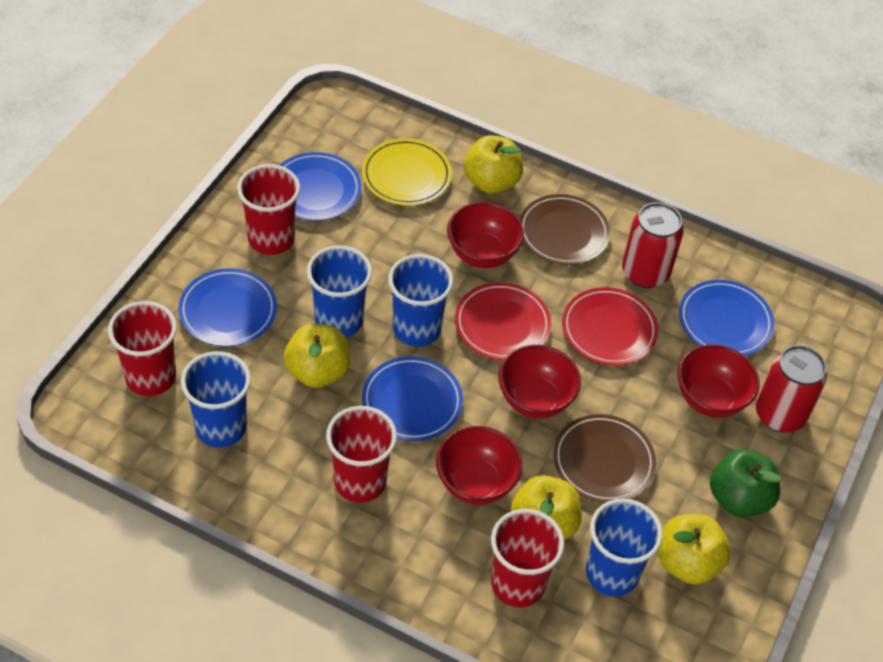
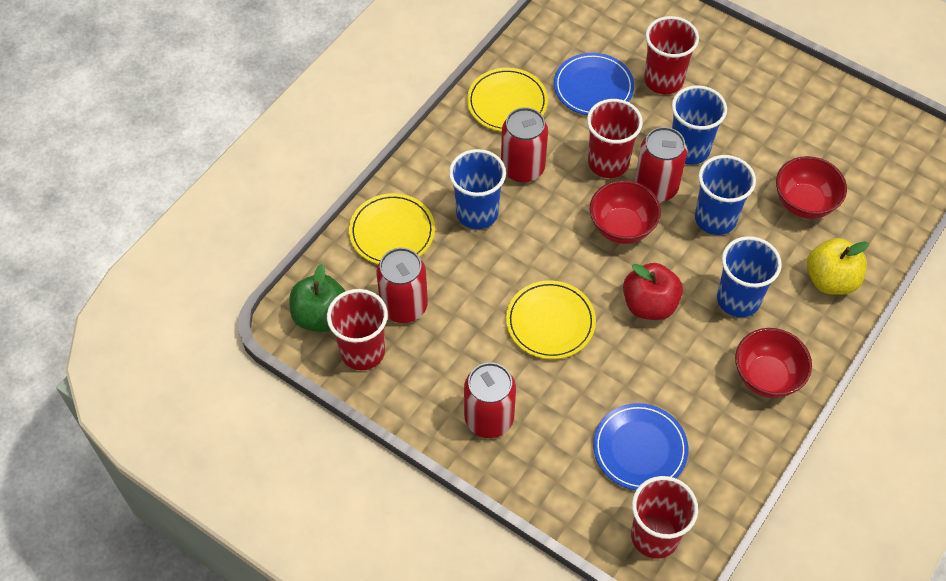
blue plate: 4 -> 2
brown plate: 2 -> 0
red apple: 0 -> 1
red bowl: 4 -> 3
red can: 2 -> 4
red plate: 2 -> 0
yellow apple: 4 -> 1
yellow plate: 1 -> 3

